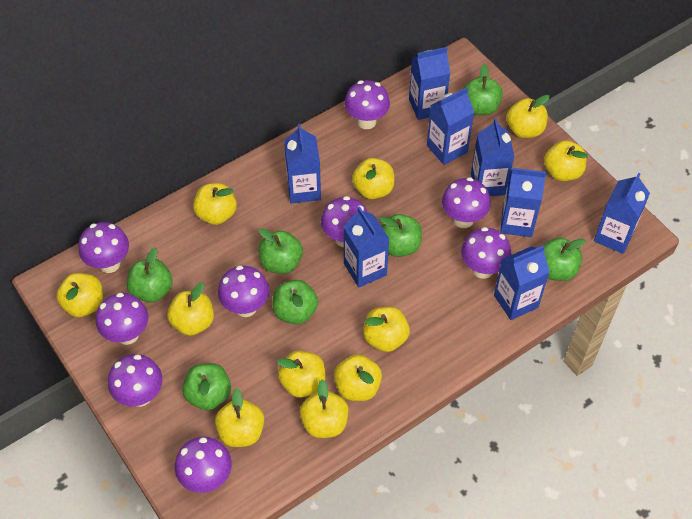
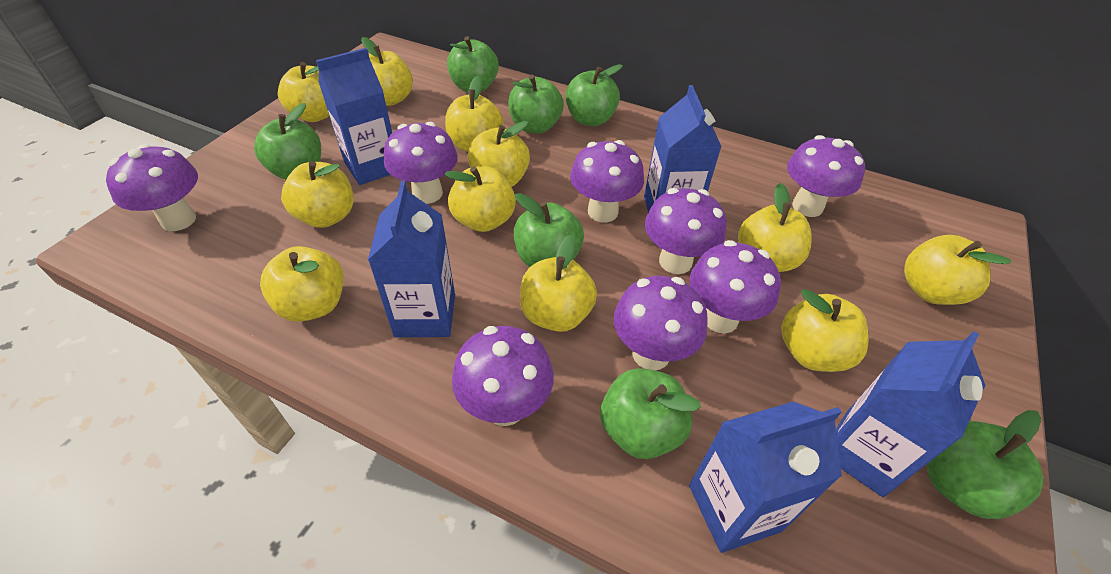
blue carton: 8 -> 5
purple mushroom: 9 -> 8

